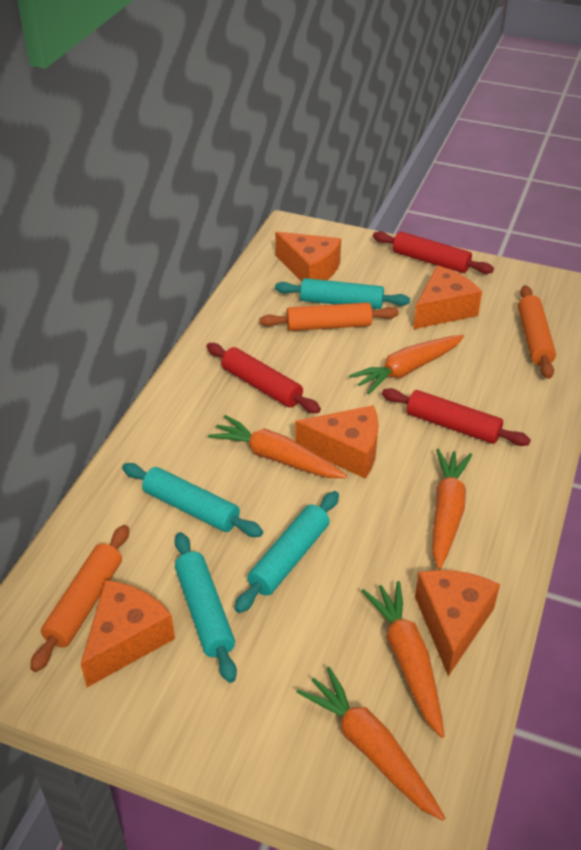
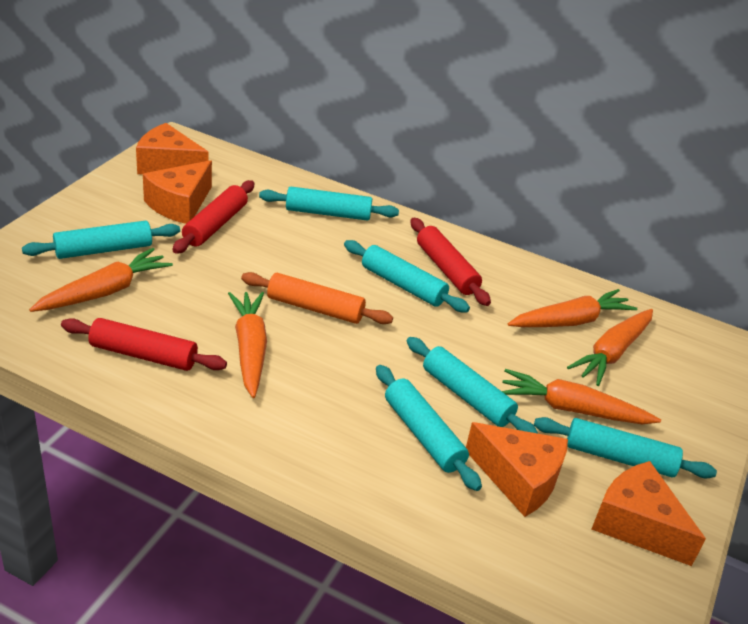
orange cheese: 5 -> 4
orange rolling pin: 3 -> 1
turquoise rolling pin: 4 -> 6

